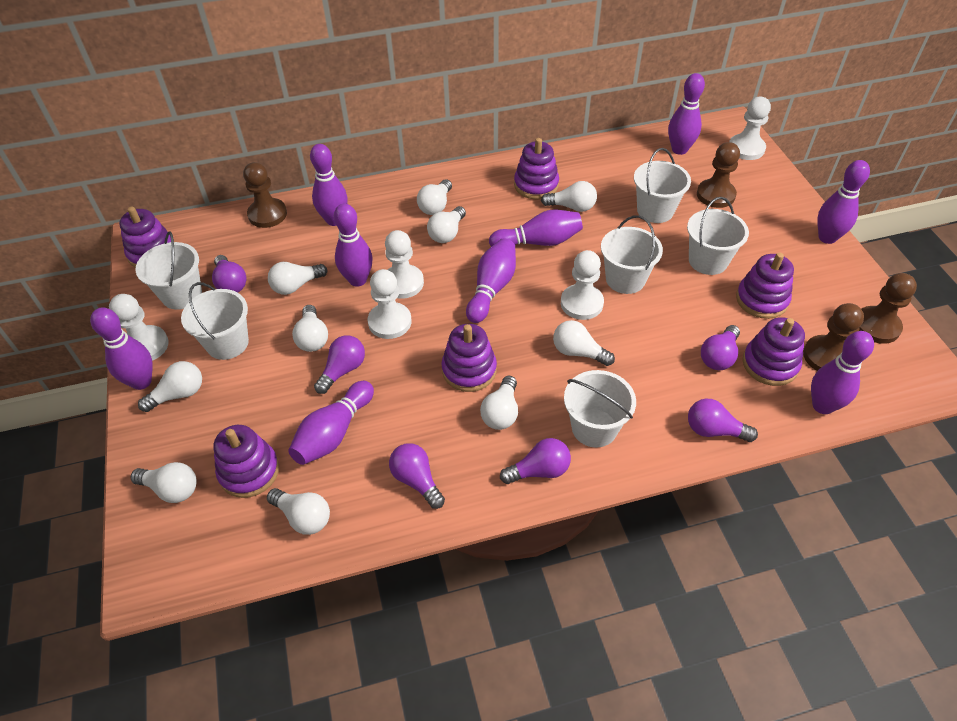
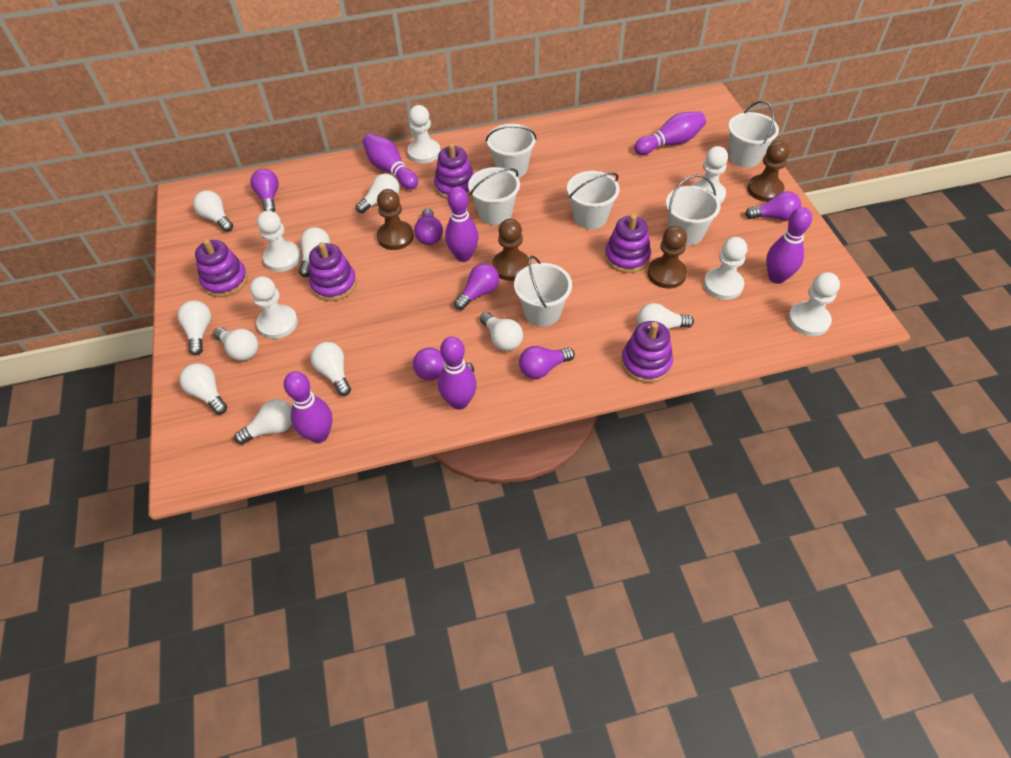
purple bowling pin: 9 -> 6
purple stacking toy: 6 -> 5
white pawn: 5 -> 6

